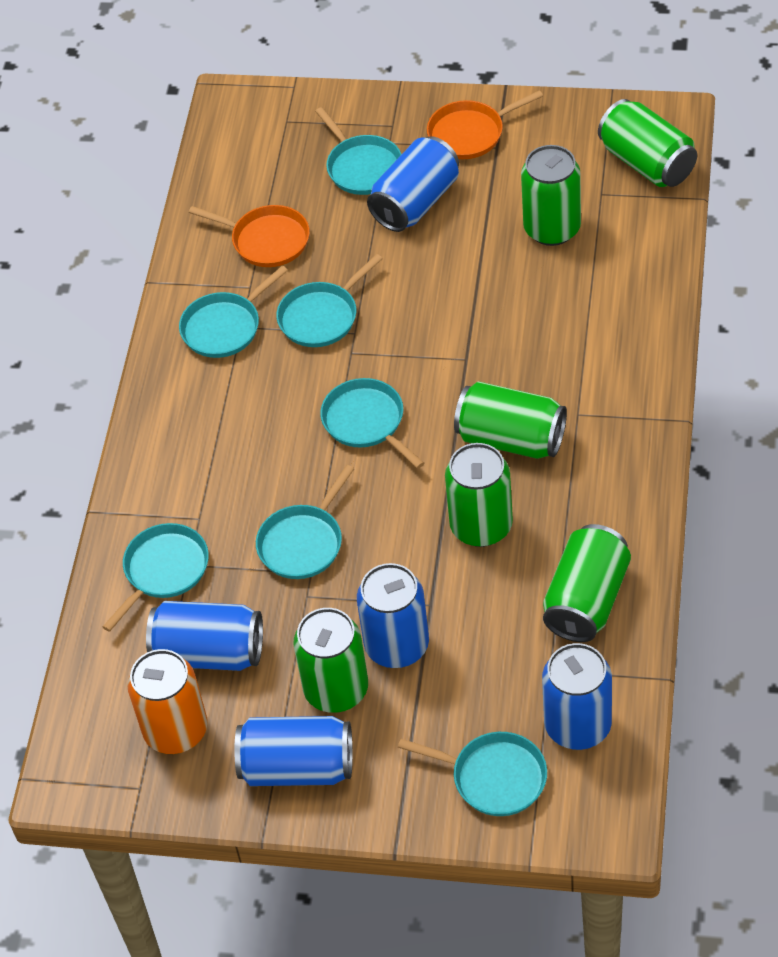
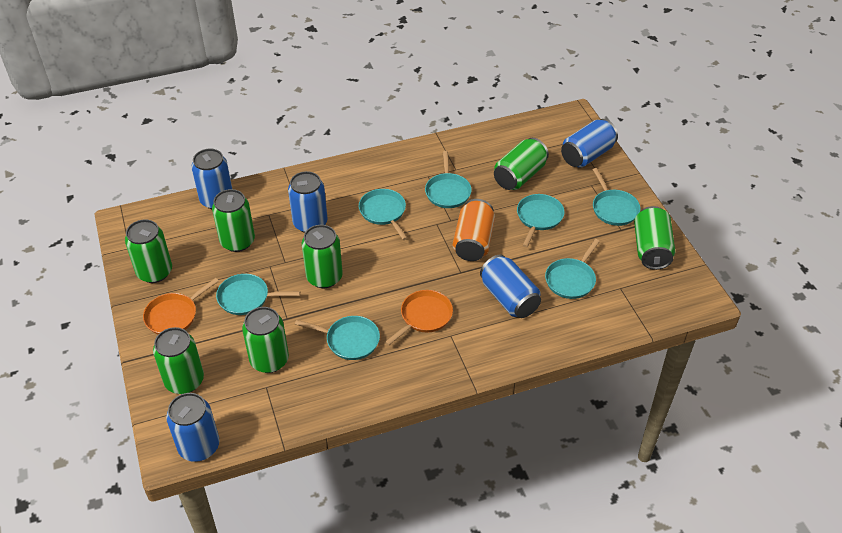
green can: 6 -> 7

